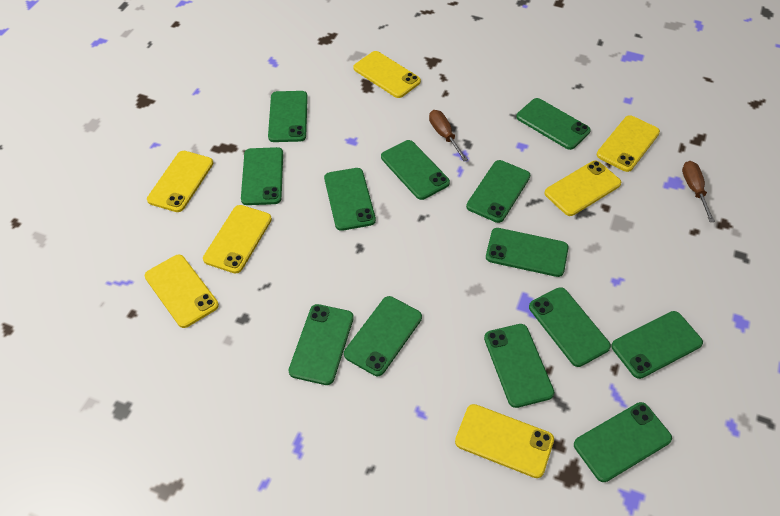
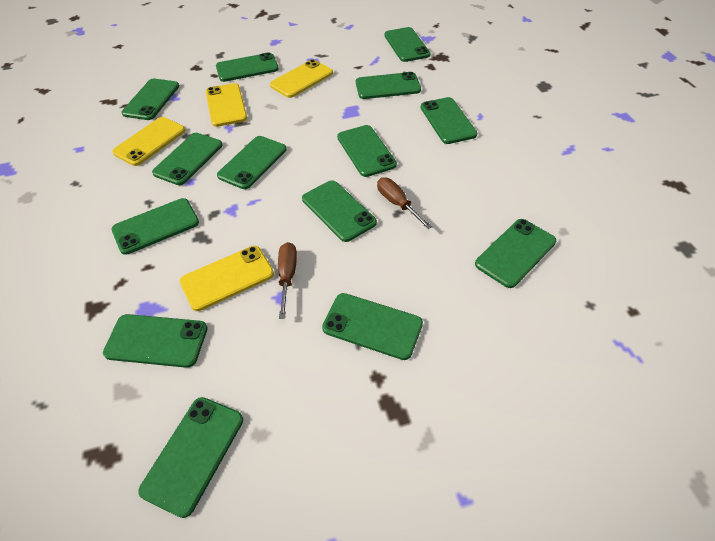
green phone: 13 -> 14
yellow phone: 7 -> 4

